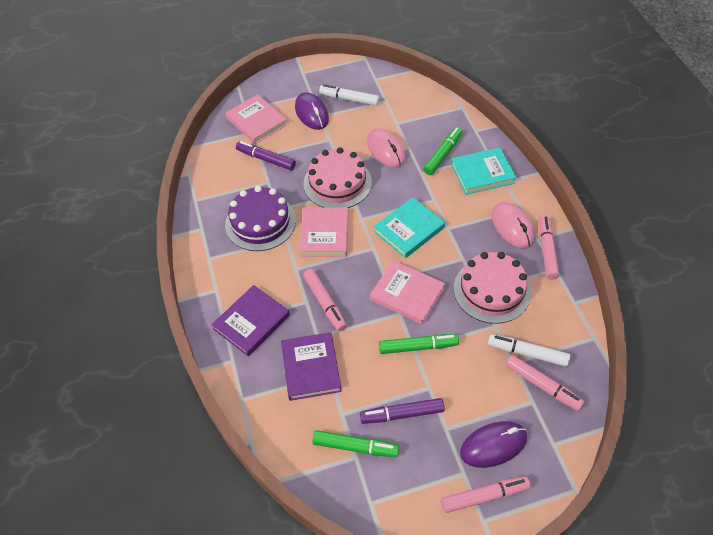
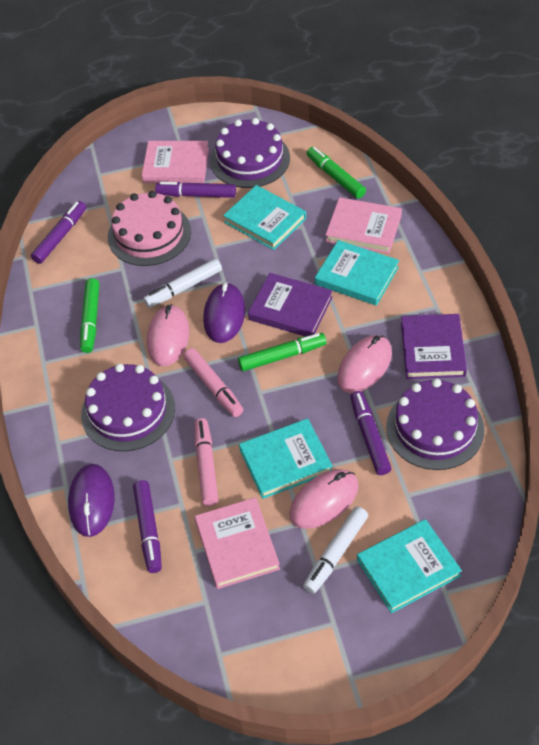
pink cake: 2 -> 1
pink marker: 4 -> 2
pink mouse: 2 -> 3
purple cake: 1 -> 3
purple marker: 2 -> 4
turquoise book: 2 -> 4

